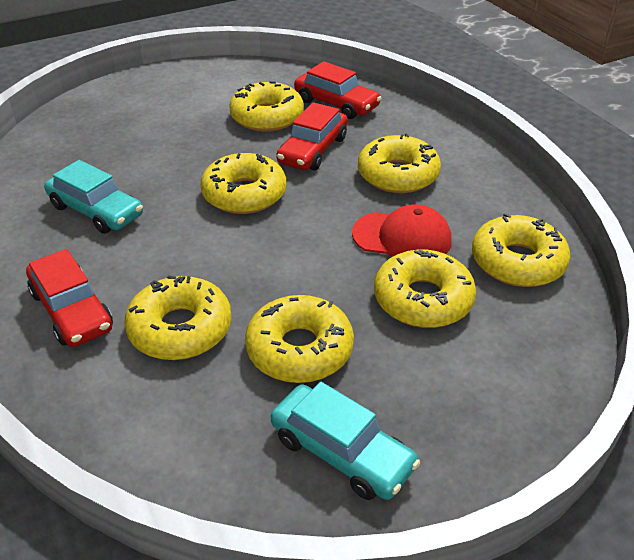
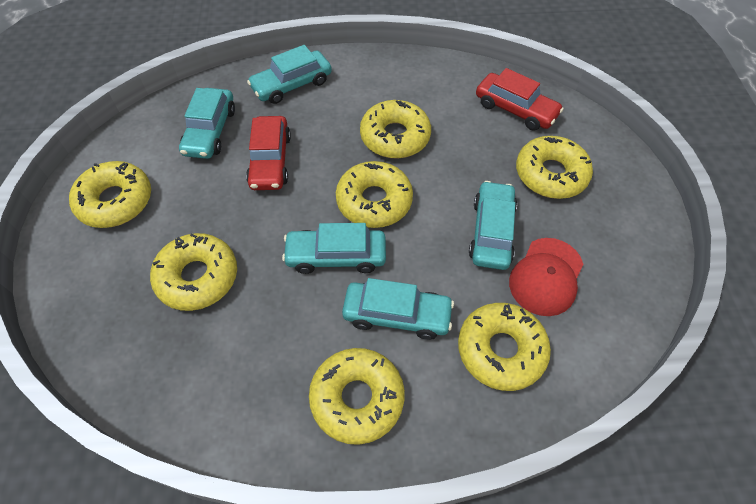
red car: 3 -> 2
turquoise car: 2 -> 5

